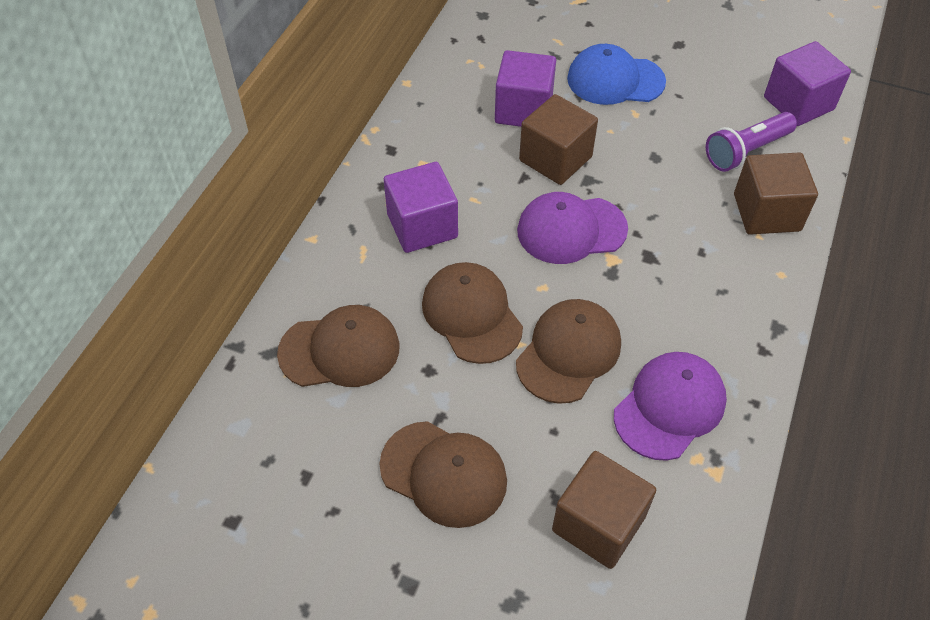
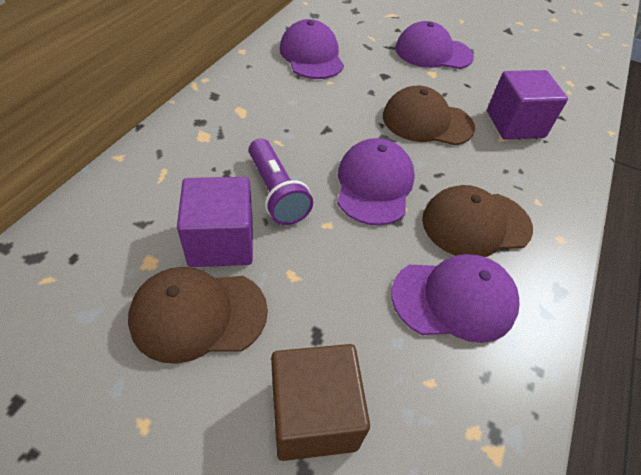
blue cap: 1 -> 0
brown cap: 4 -> 3
brown cube: 3 -> 1
purple cap: 2 -> 4
purple cube: 3 -> 2

